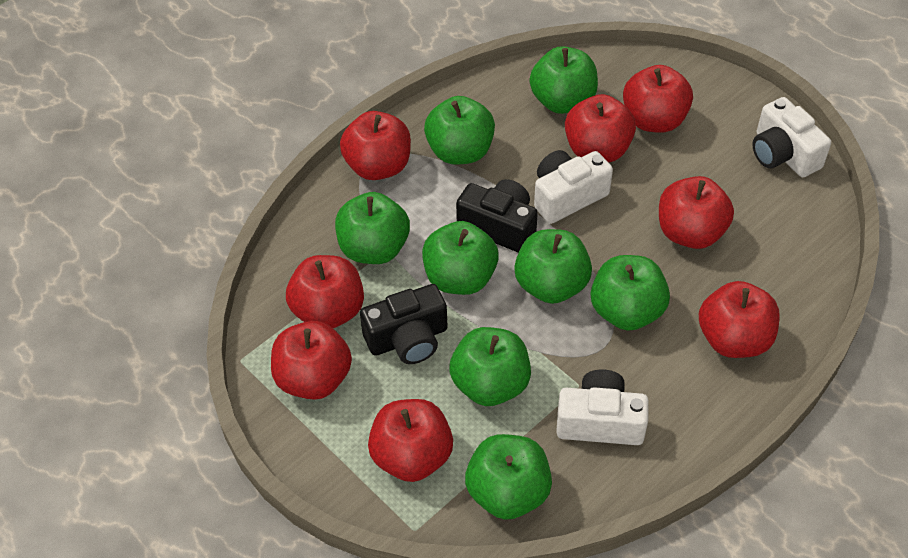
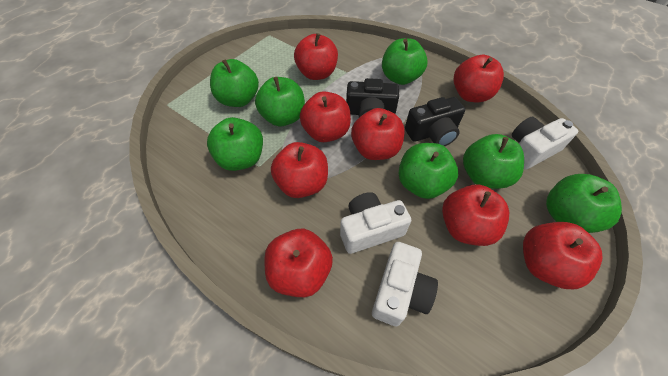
green apple: 8 -> 7

